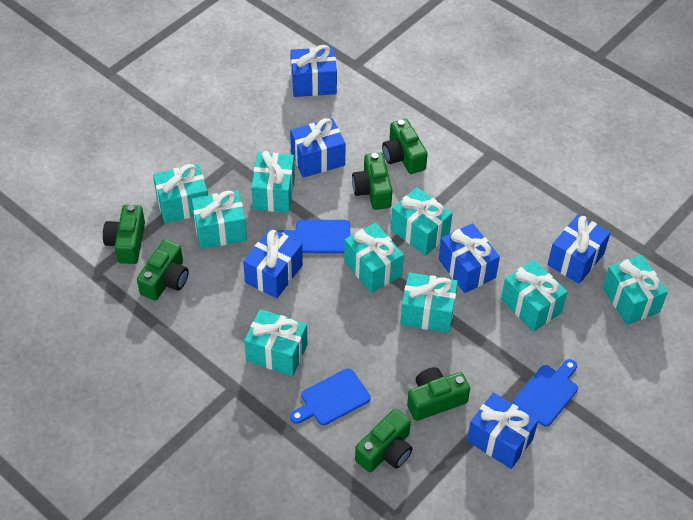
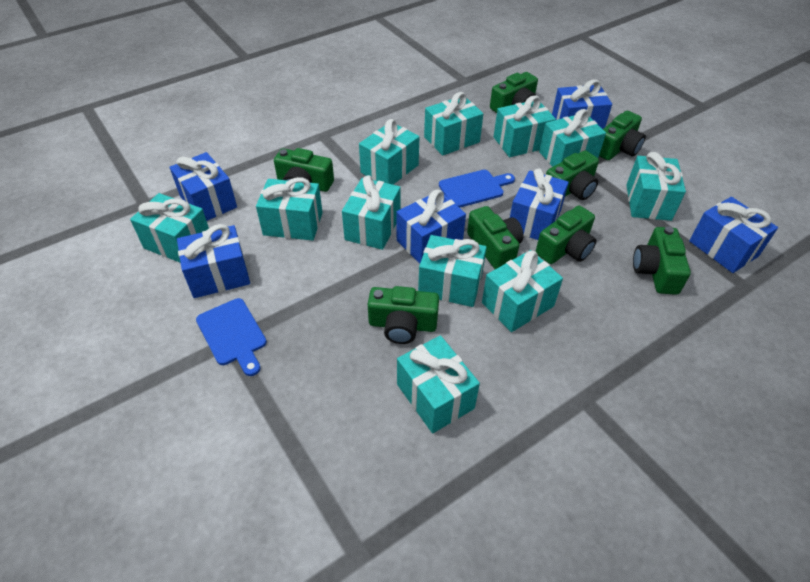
blue cutting board: 3 -> 2
green camera: 6 -> 8
turquoise gift: 9 -> 11

